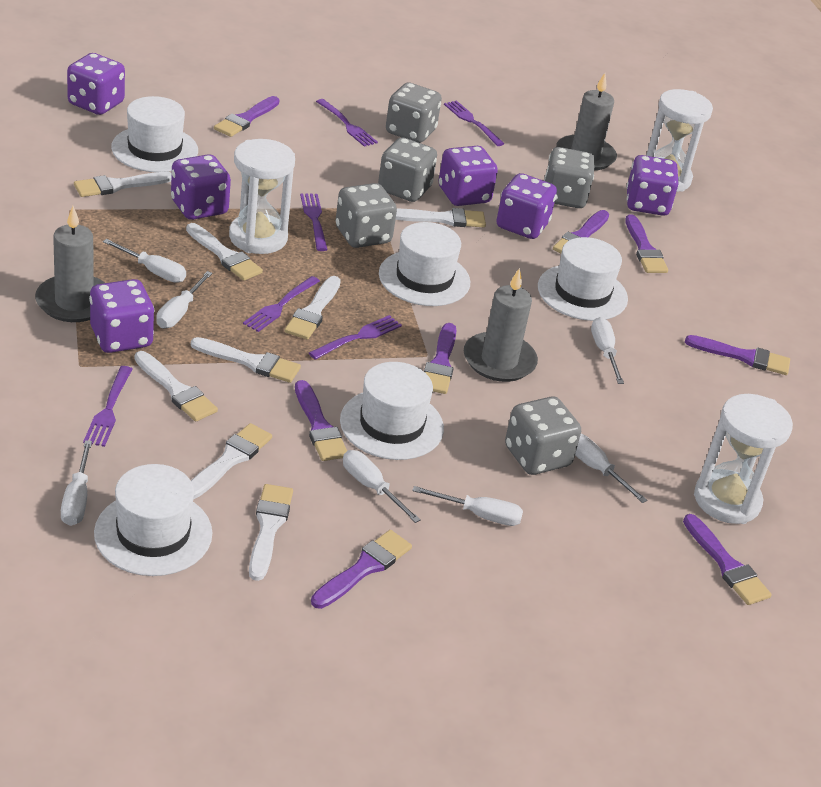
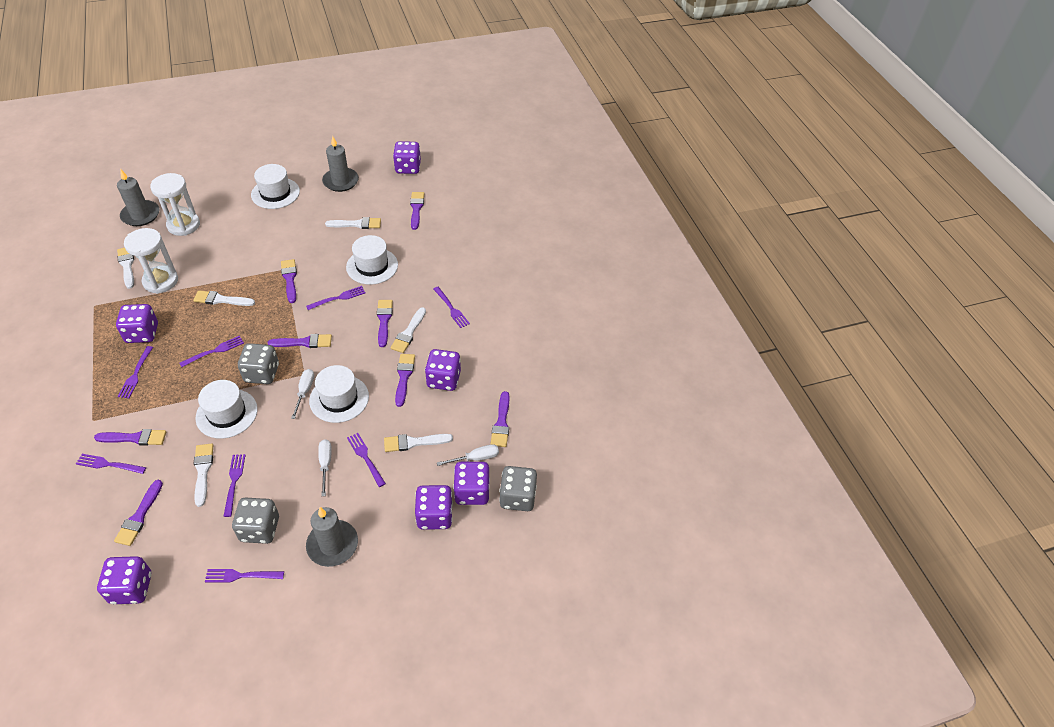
grey dice: 5 -> 3
purple fork: 6 -> 8
white brush: 8 -> 6
white hat: 5 -> 4
white hourglass: 3 -> 2
white screwdriver: 7 -> 3

